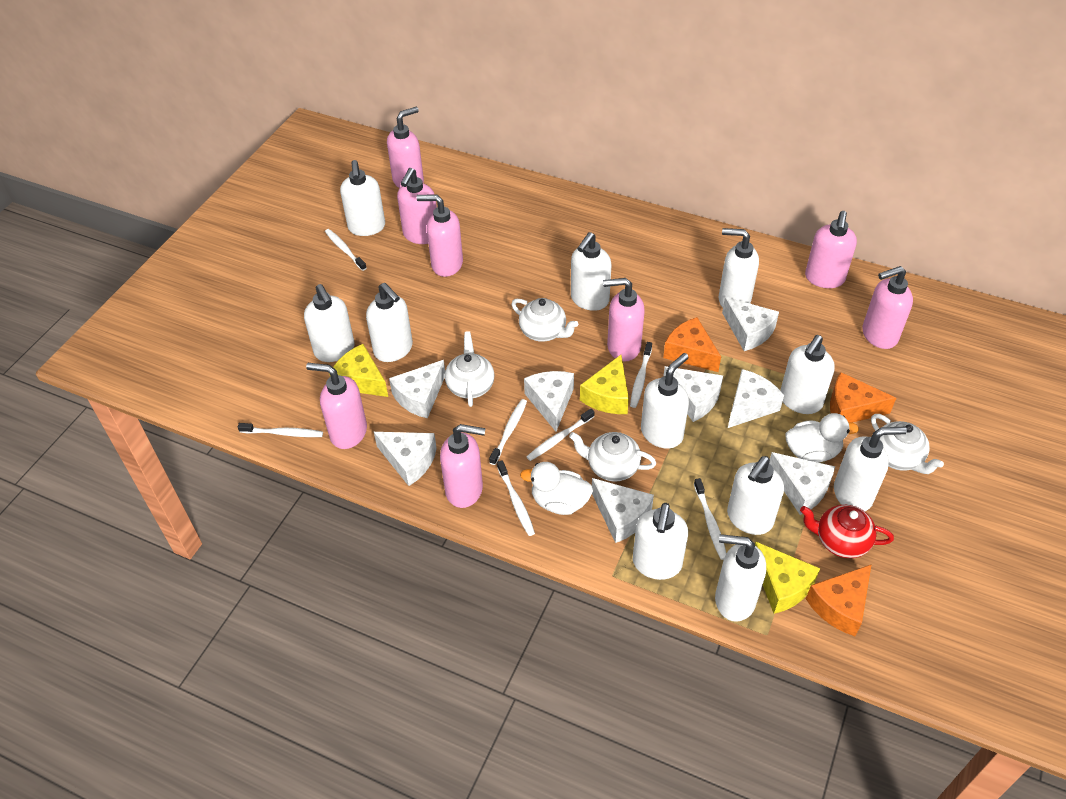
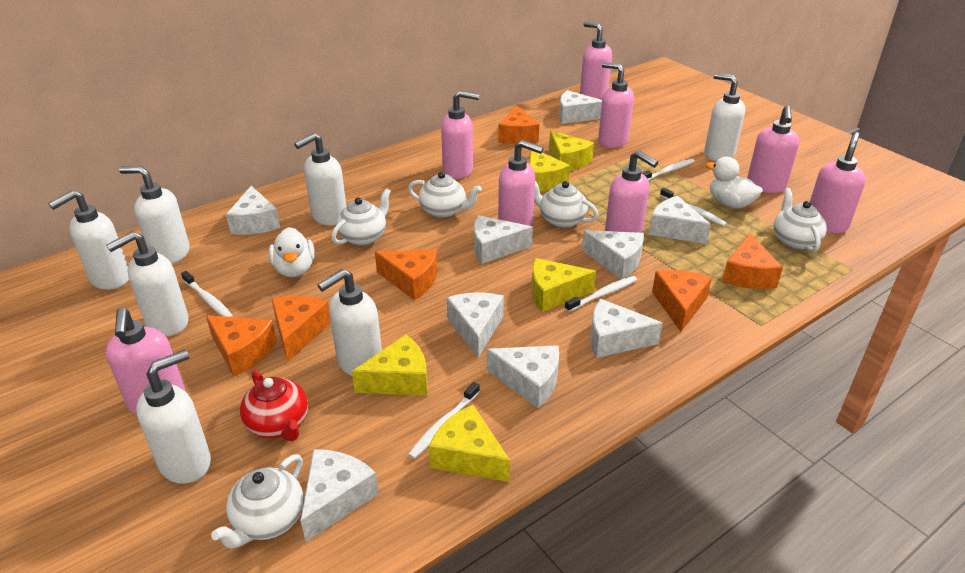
orange cheese: 3 -> 6
white cheese: 8 -> 9
white soap dispenser: 11 -> 7
white teapot: 4 -> 5
white toothbrush: 7 -> 5
yellow cheese: 3 -> 5

